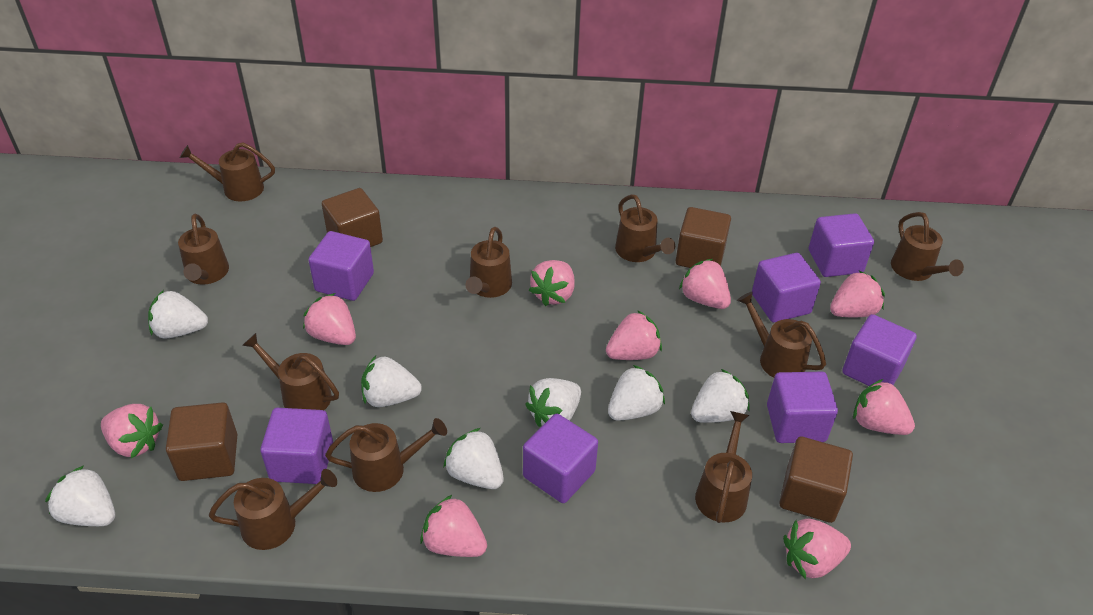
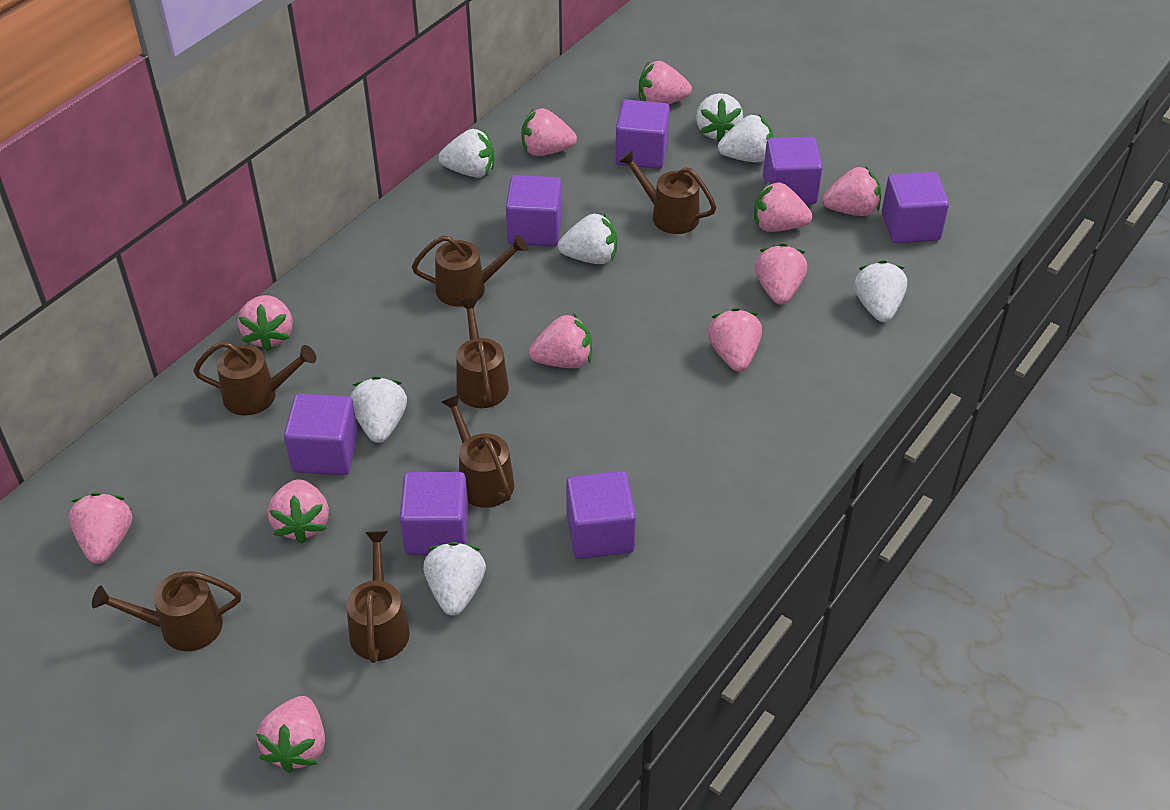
brown cube: 4 -> 0
brown watering can: 10 -> 7
pink strawberry: 9 -> 11

